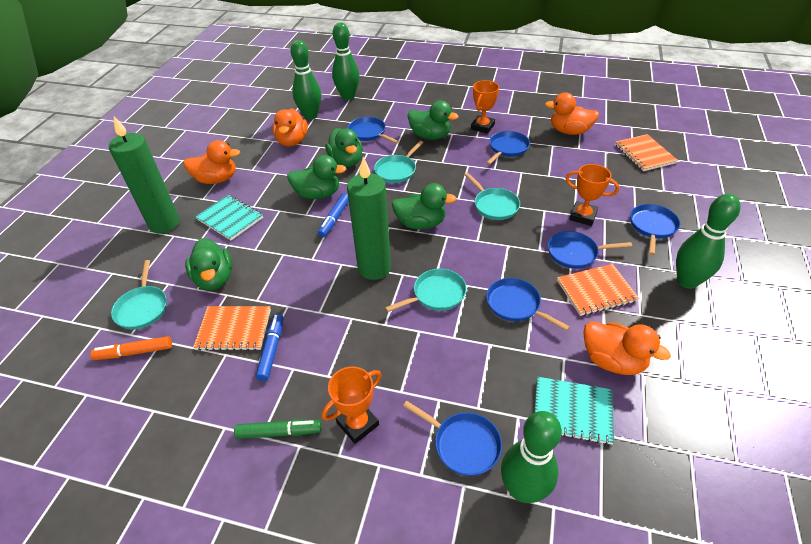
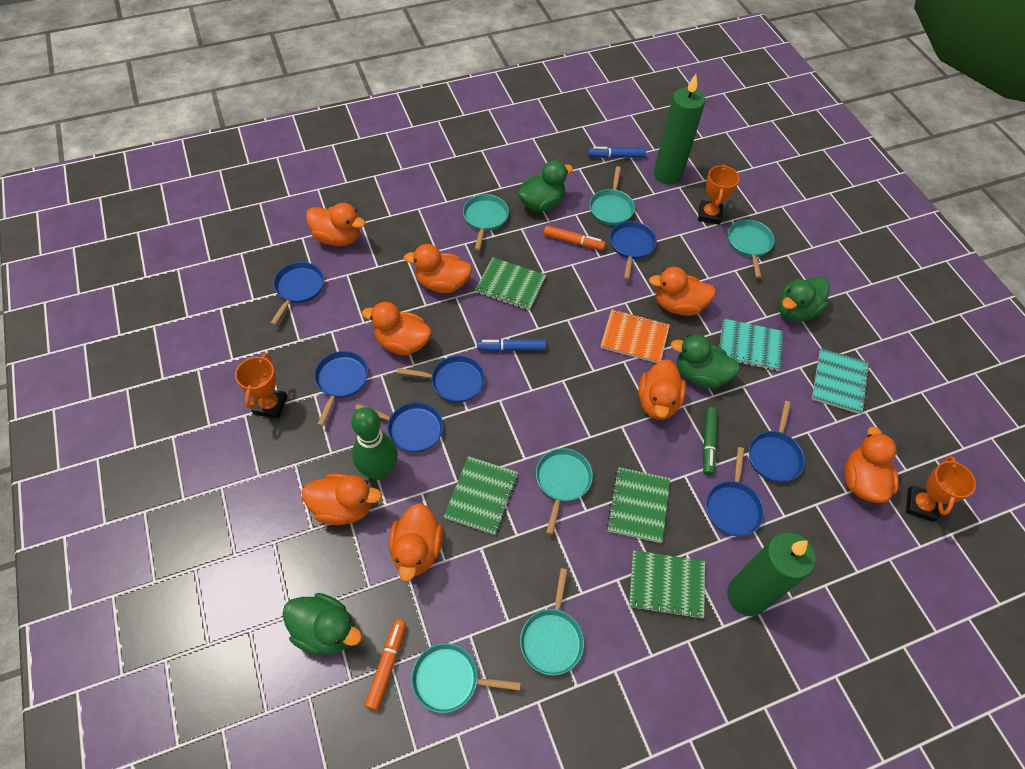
blue pan: 6 -> 7
green bowling pin: 4 -> 1
green duck: 5 -> 4
green notebook: 0 -> 4
orange duck: 4 -> 8
orange marker: 1 -> 2
orange notebook: 3 -> 1
turquoise pan: 4 -> 6

